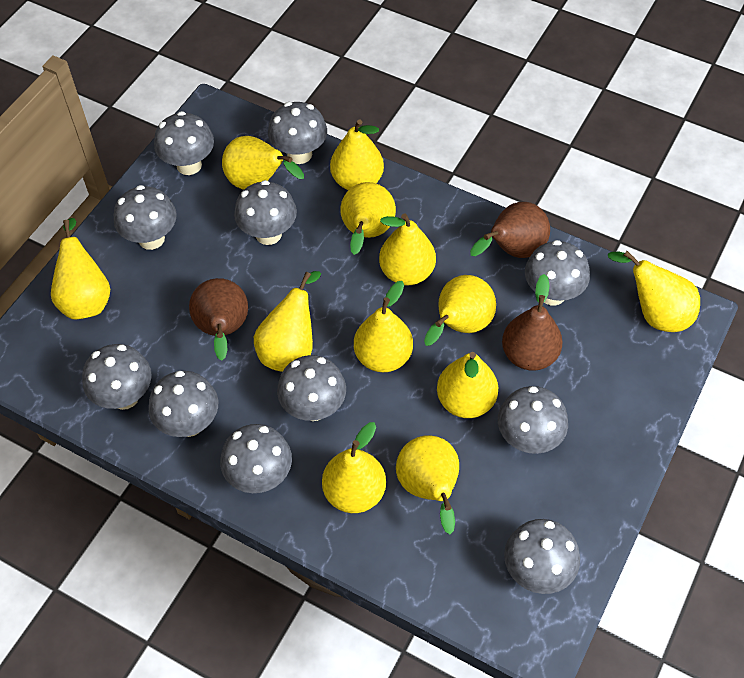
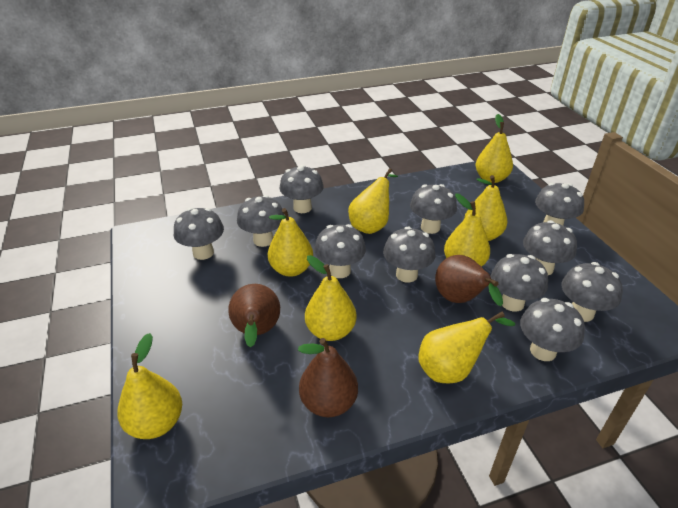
yellow pear: 12 -> 8

